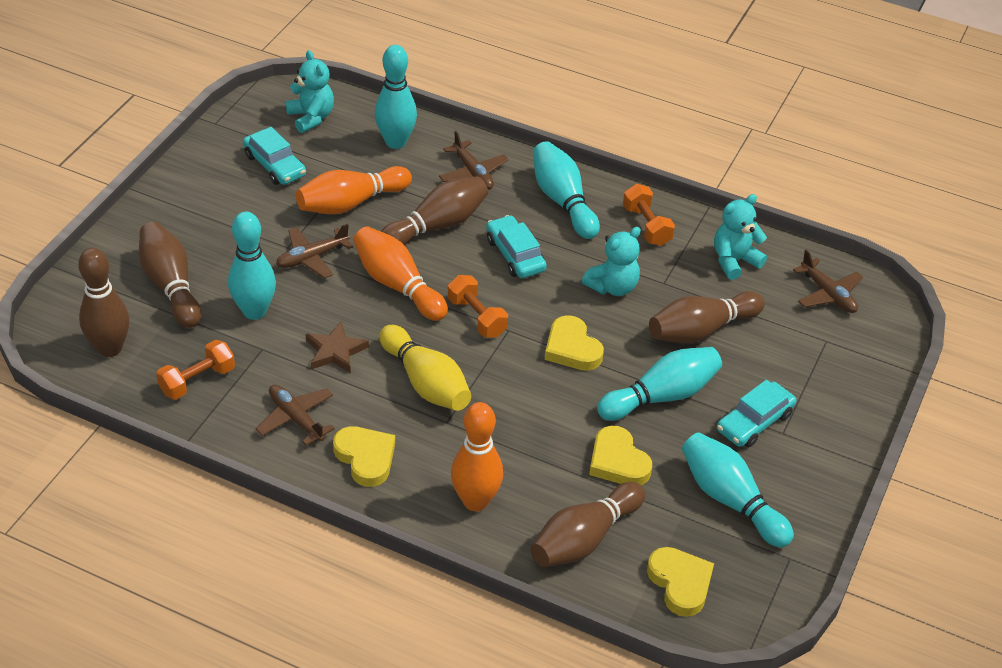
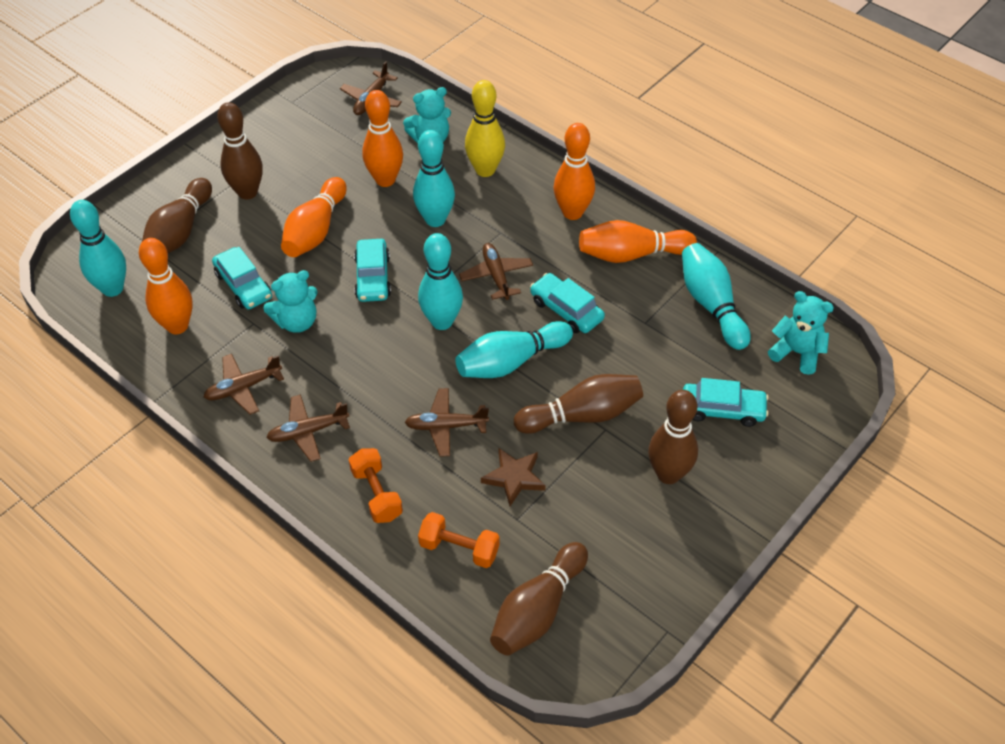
brown plane: 4 -> 5
orange bowling pin: 3 -> 5
orange dumbbell: 3 -> 2
turquoise car: 3 -> 4
yellow heart: 4 -> 0

